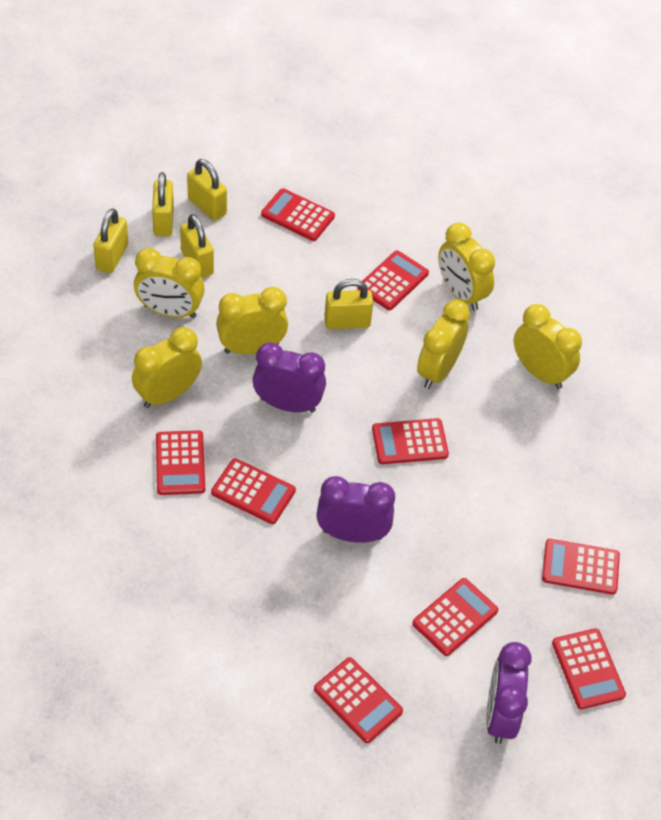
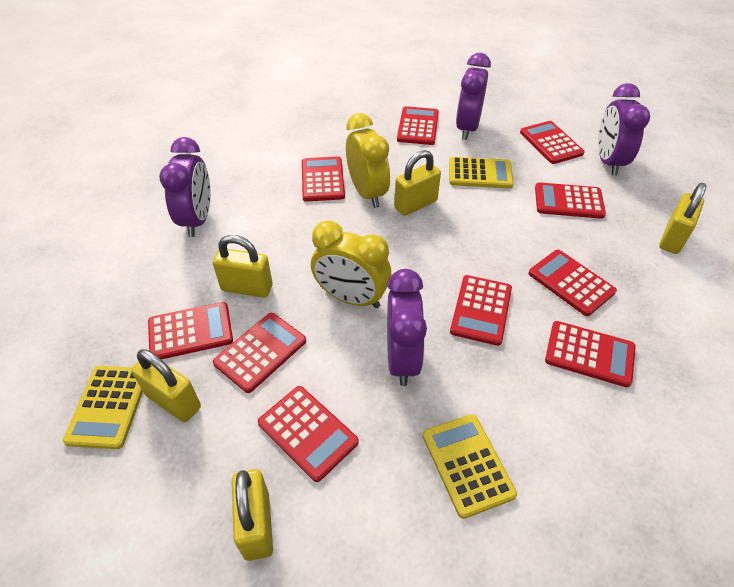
purple clock: 3 -> 4
red calculator: 9 -> 10
yellow calculator: 0 -> 3
yellow clock: 6 -> 2

